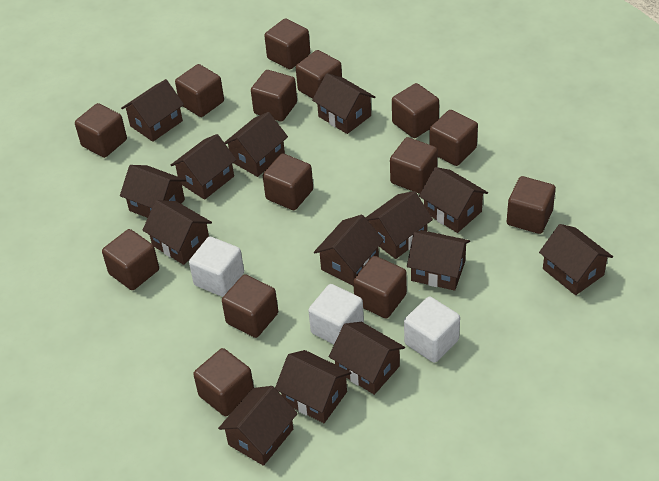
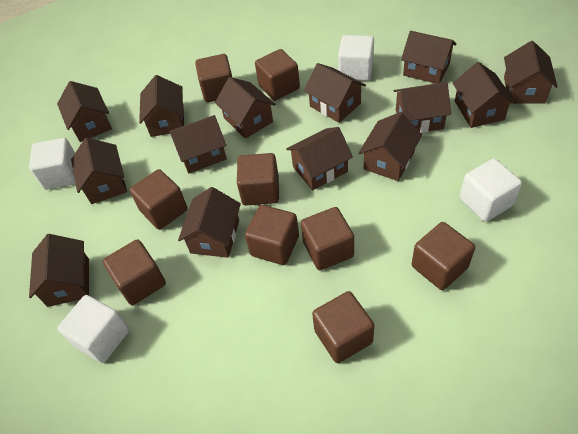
brown cube: 14 -> 9
white cube: 3 -> 4

